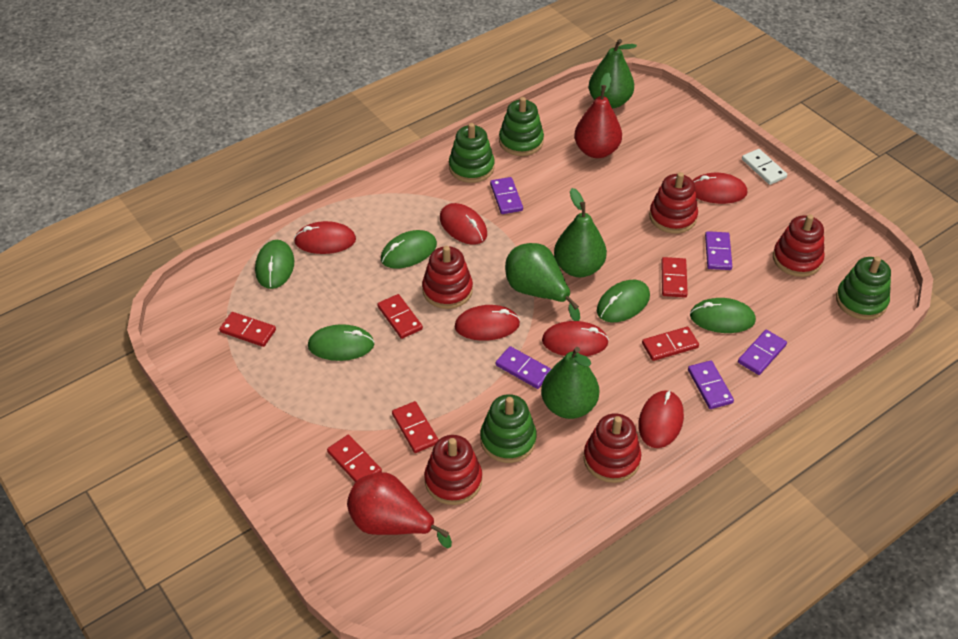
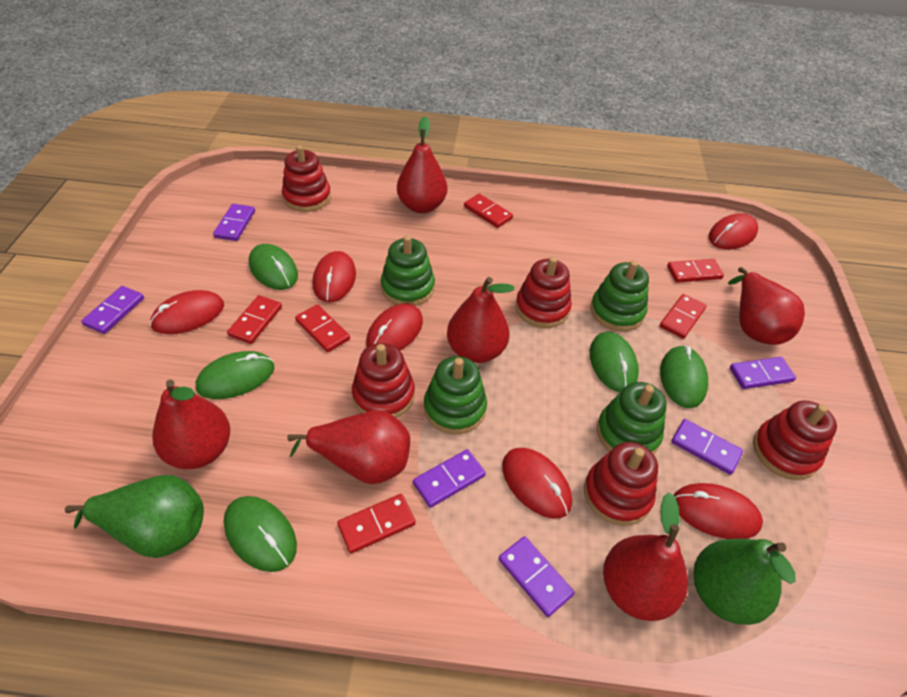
green pear: 4 -> 2
purple domino: 5 -> 6
red pear: 2 -> 6
white domino: 1 -> 0

